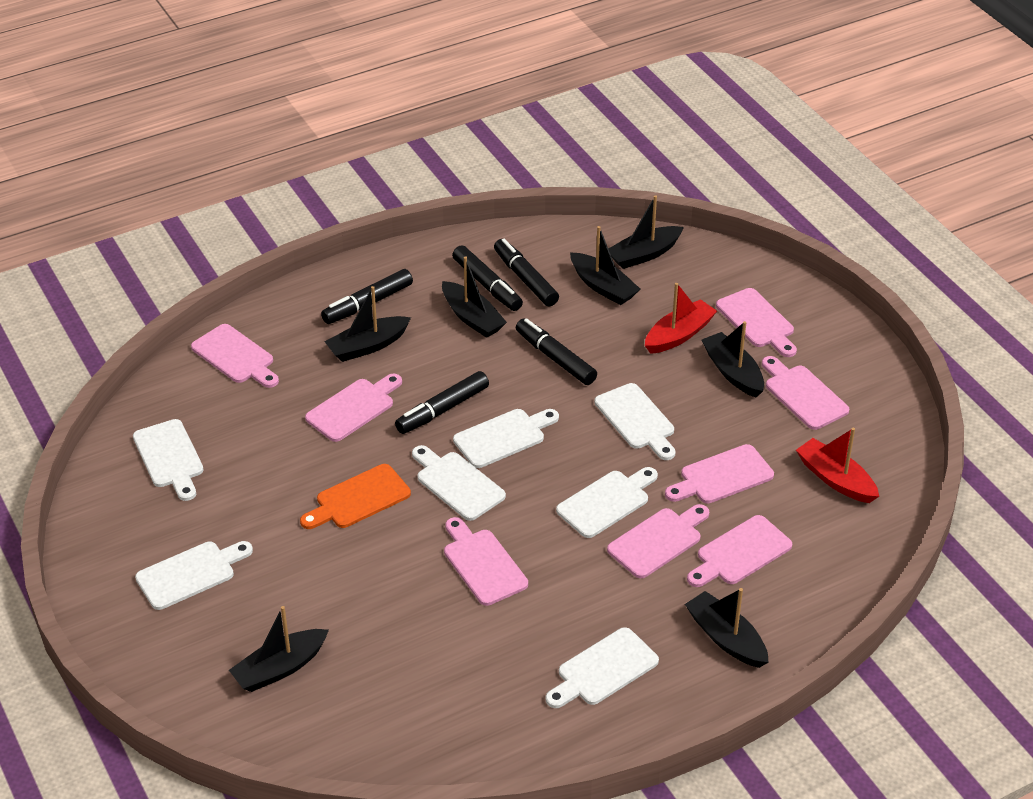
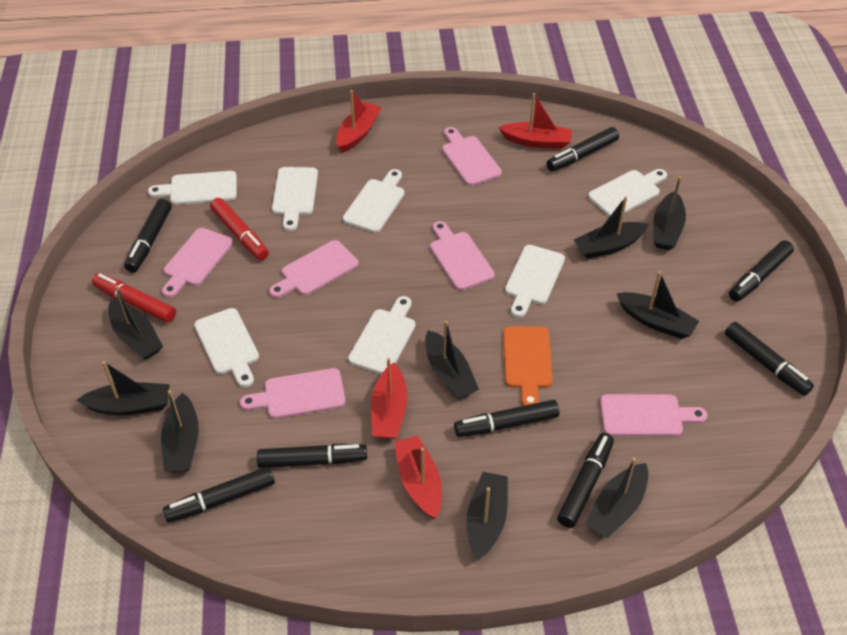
black boat: 7 -> 9
black marker: 5 -> 8
pink cutting board: 8 -> 6
red boat: 2 -> 4
red marker: 0 -> 2

